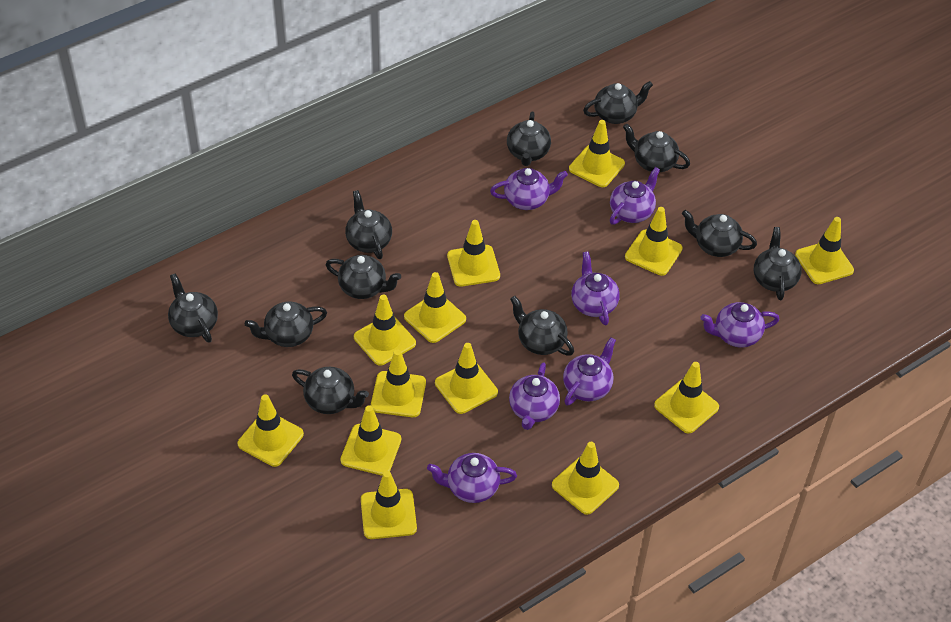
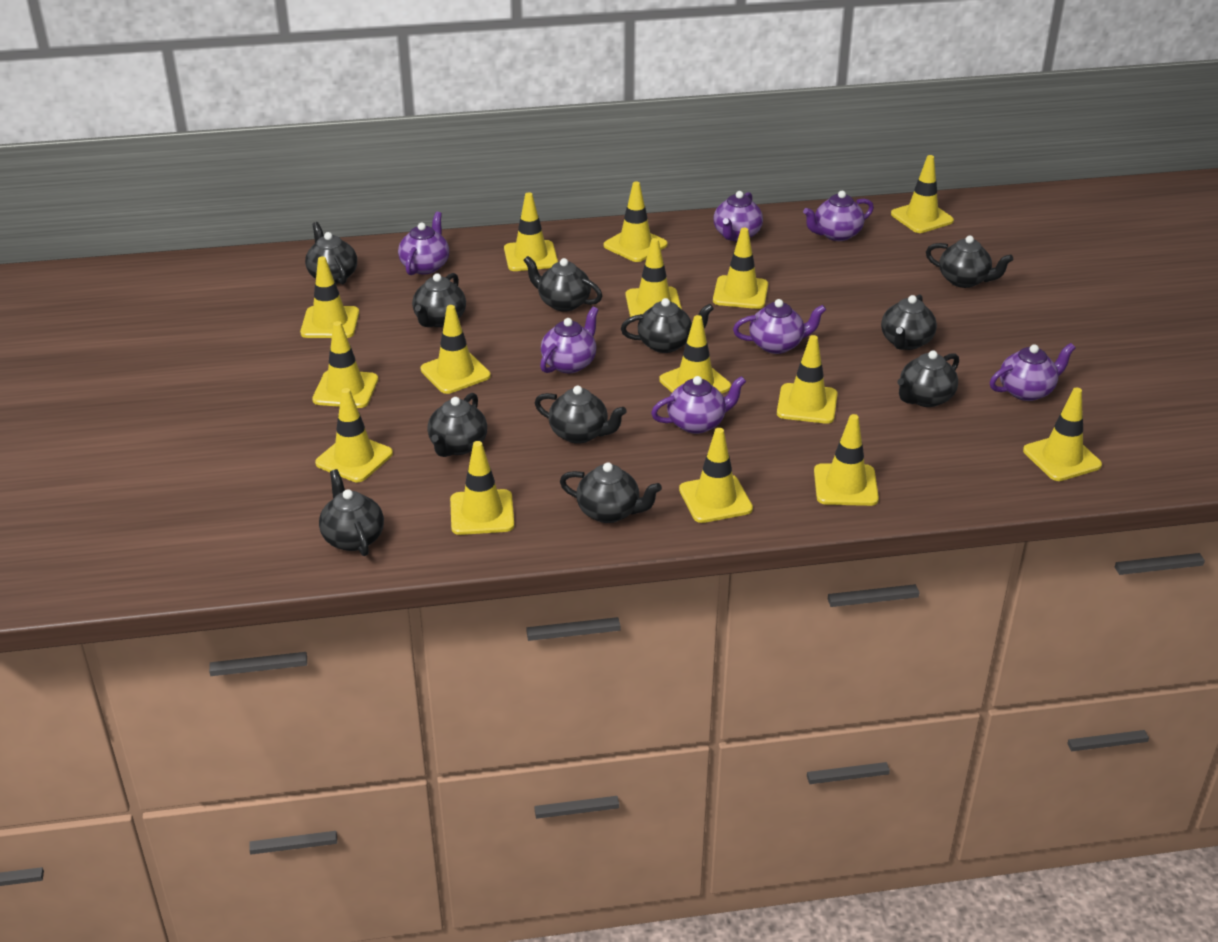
yellow traffic cone: 13 -> 15

